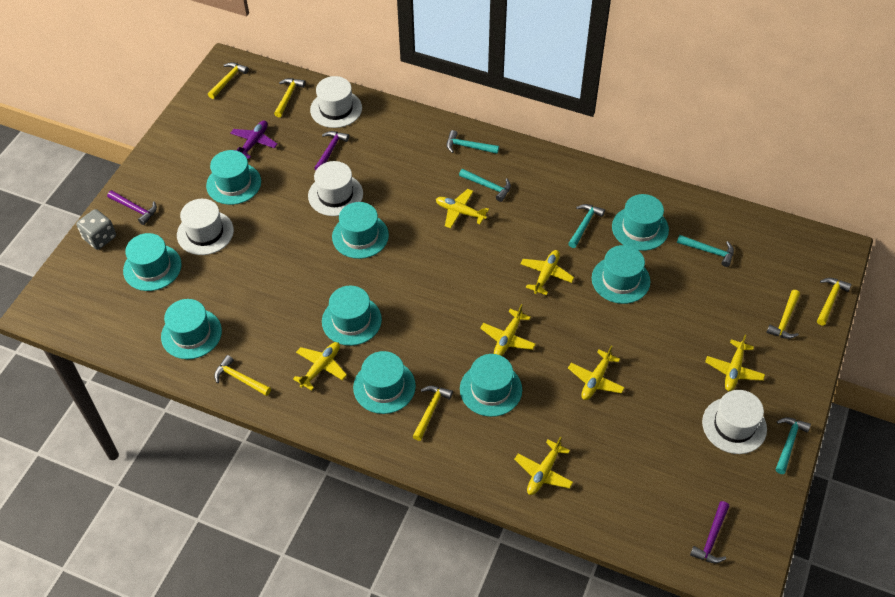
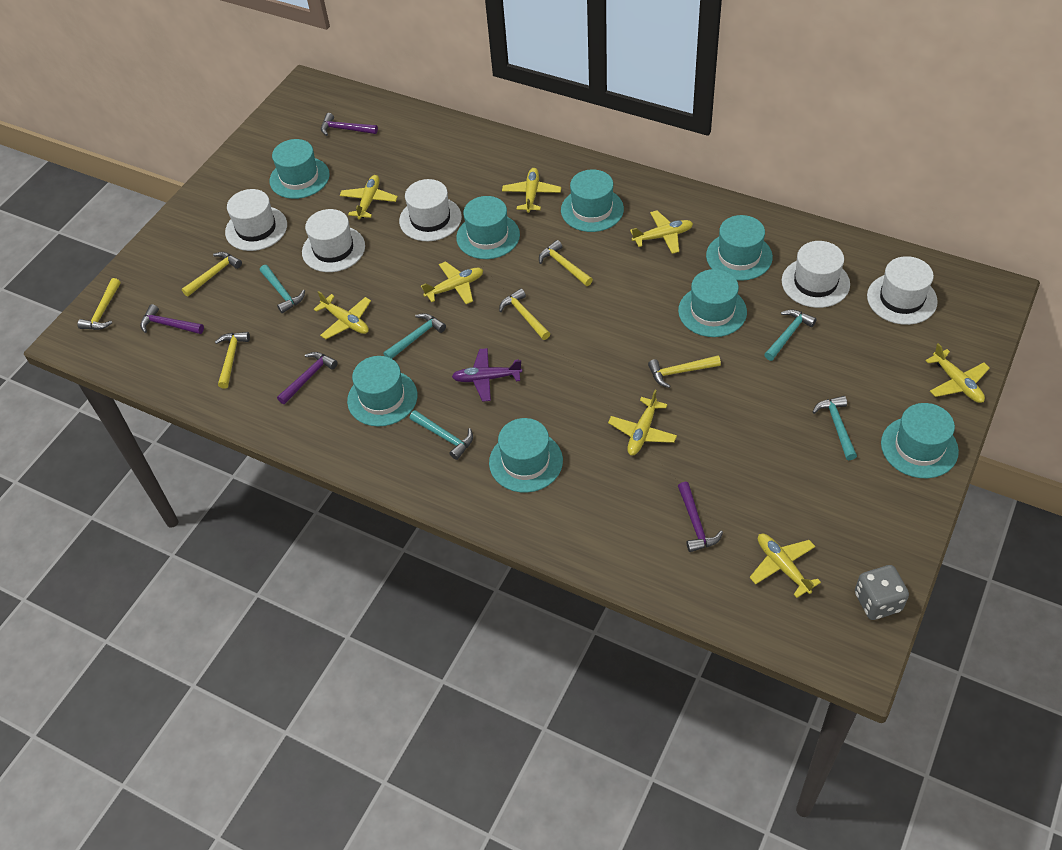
purple hammer: 3 -> 4
turquoise hat: 9 -> 8
white hat: 4 -> 5
yellow plane: 7 -> 8

